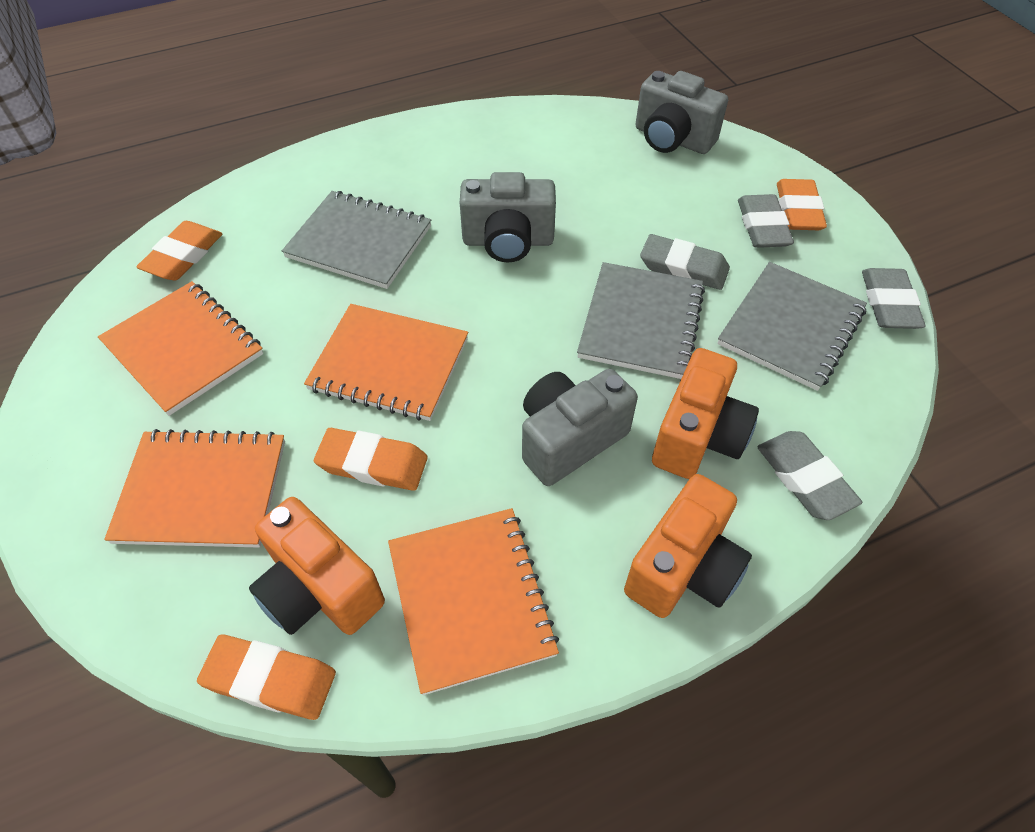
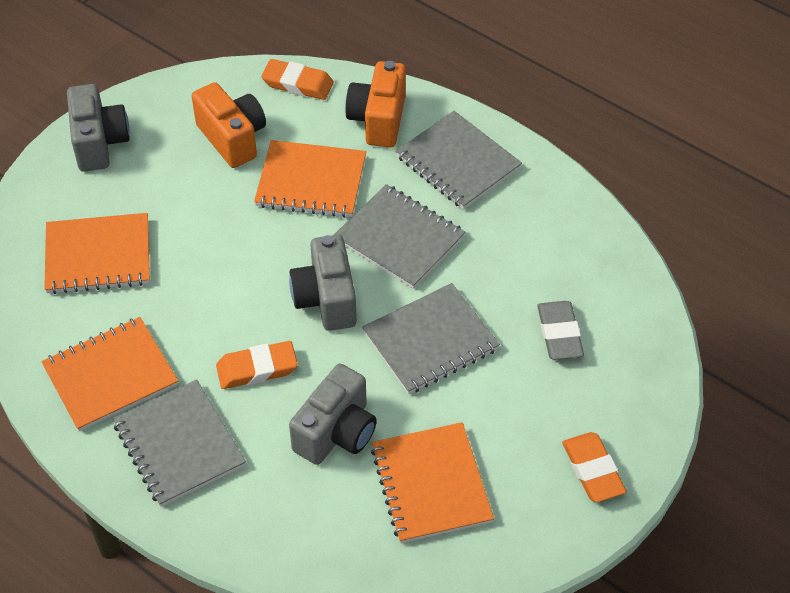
grey eraser: 4 -> 1
grey notebook: 3 -> 4
orange camera: 3 -> 2
orange eraser: 4 -> 3

